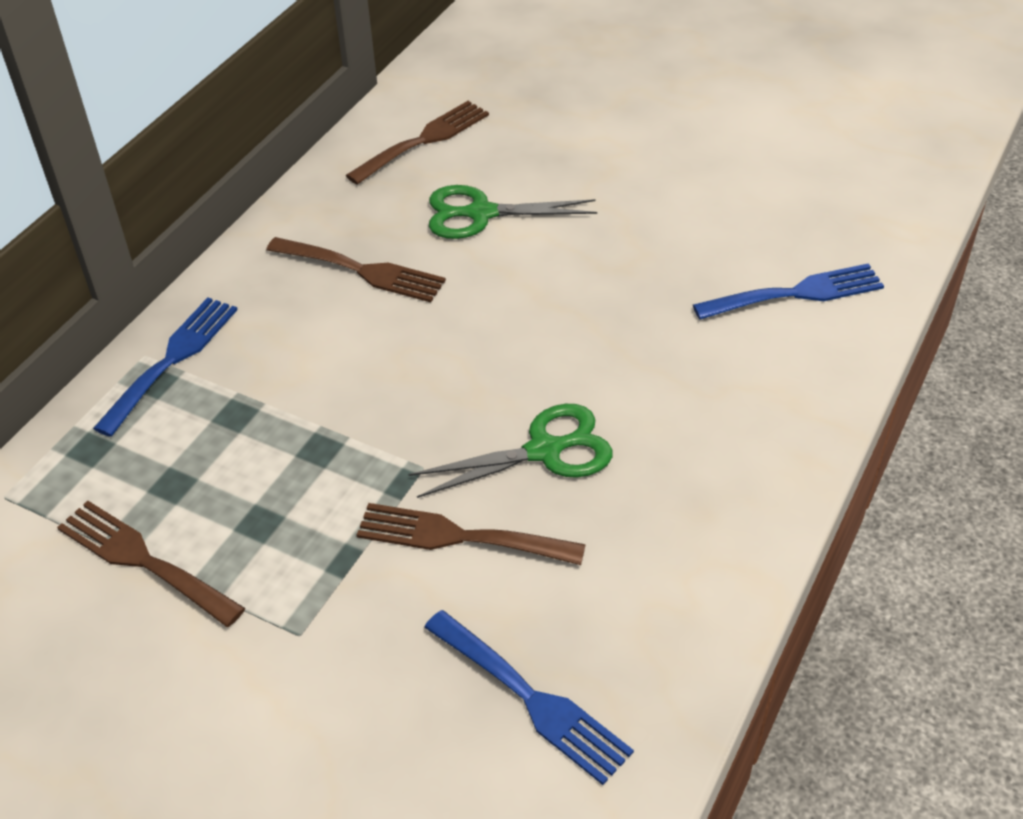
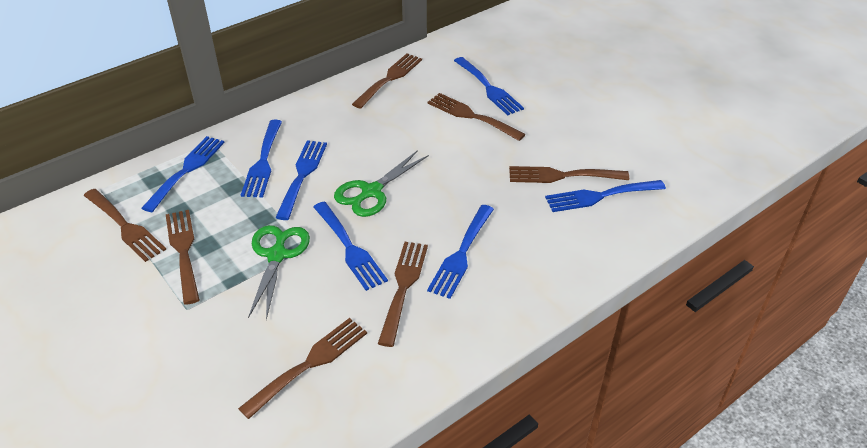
blue fork: 3 -> 7
brown fork: 4 -> 7

